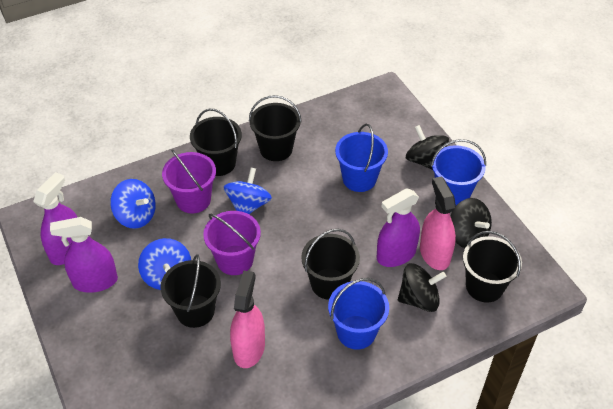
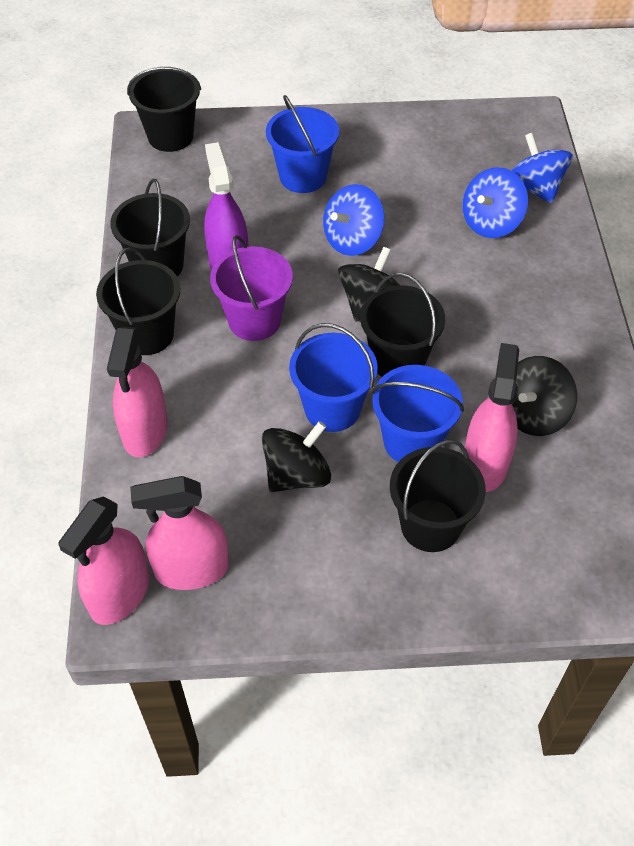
pink spray bottle: 2 -> 4
purple bucket: 2 -> 1
purple spray bottle: 3 -> 1

